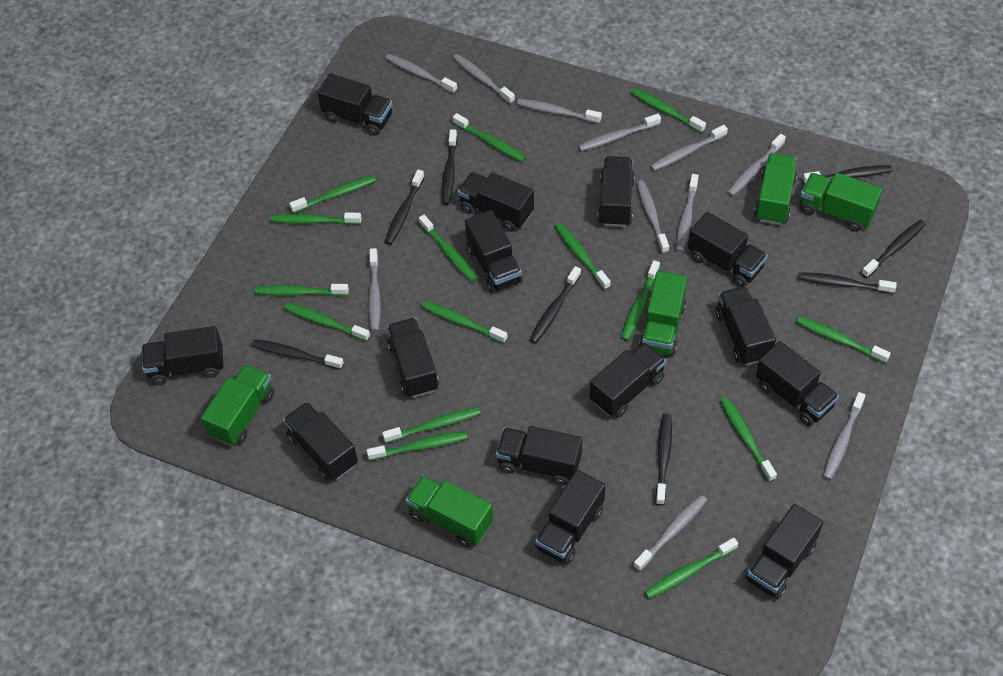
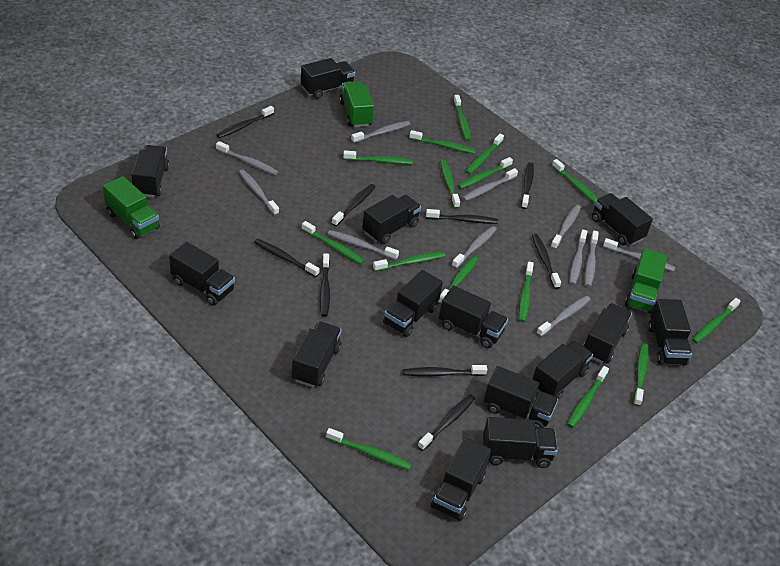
black toothbrush: 8 -> 9
green truck: 5 -> 3

